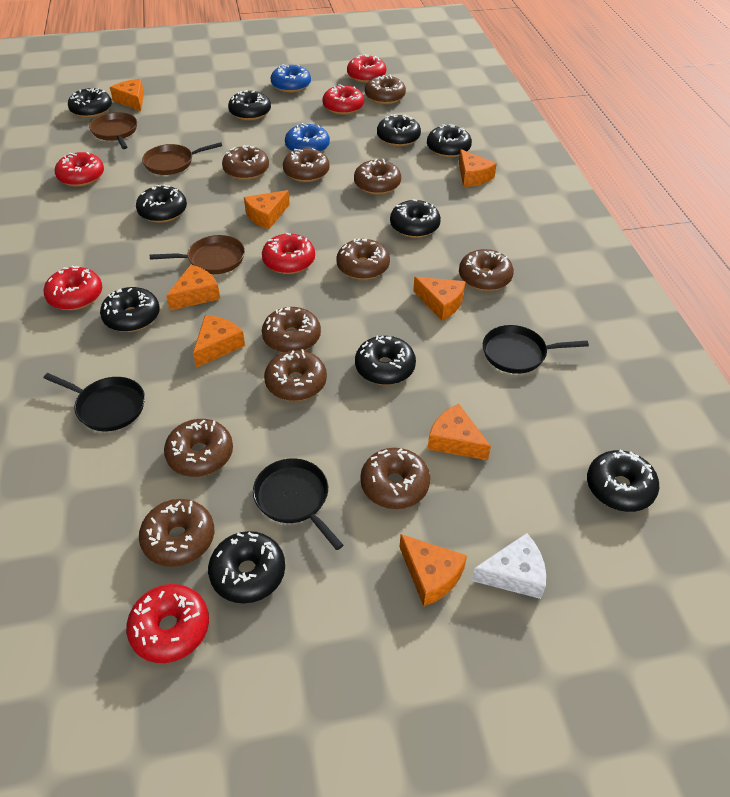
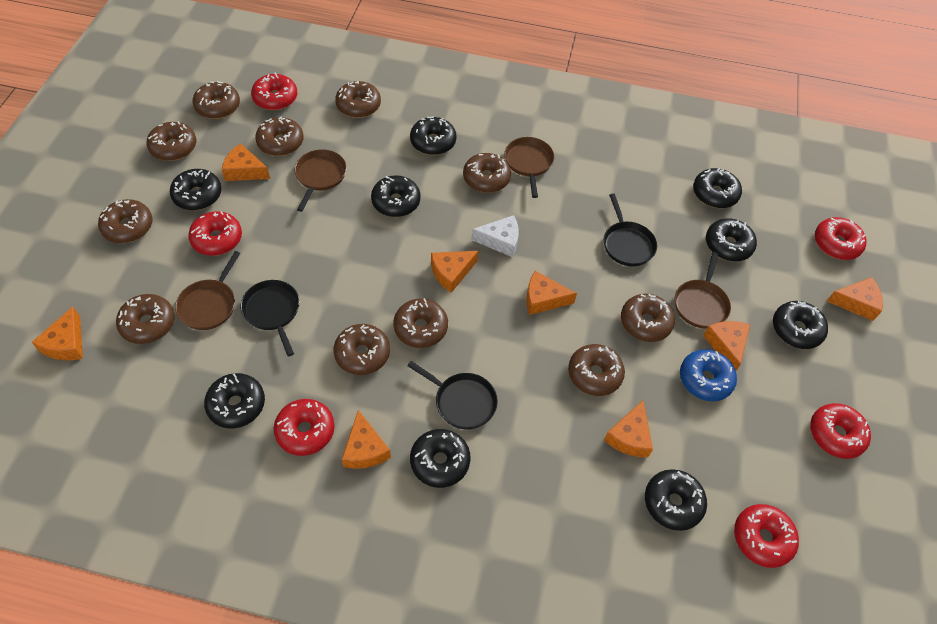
black donut: 10 -> 9
blue donut: 2 -> 1
brown pan: 3 -> 4

